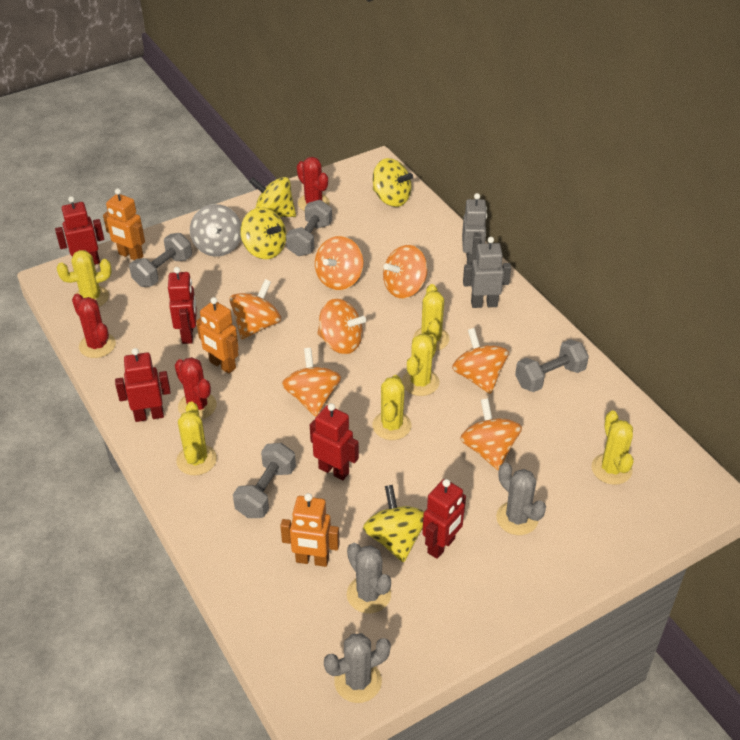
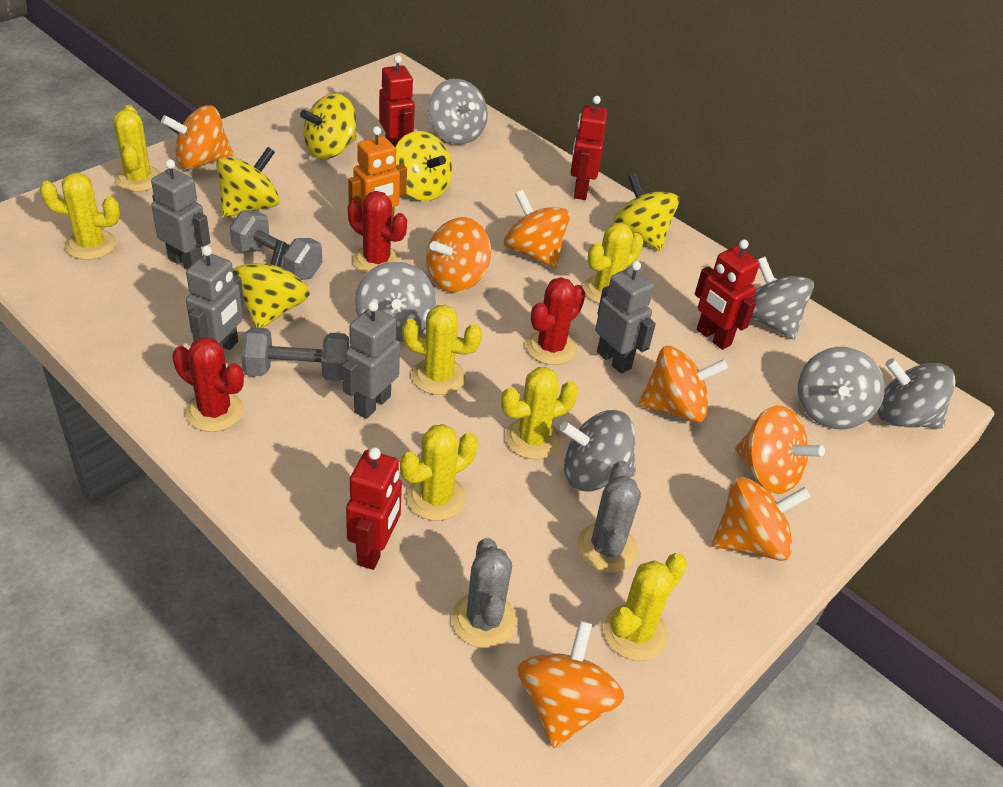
grey cactus: 3 -> 2
grey dumbbell: 4 -> 2
grey robot: 2 -> 4
grey spinning top: 1 -> 6
orange robot: 3 -> 1
red robot: 5 -> 4
yellow cactus: 6 -> 7
yellow spinning top: 4 -> 5

